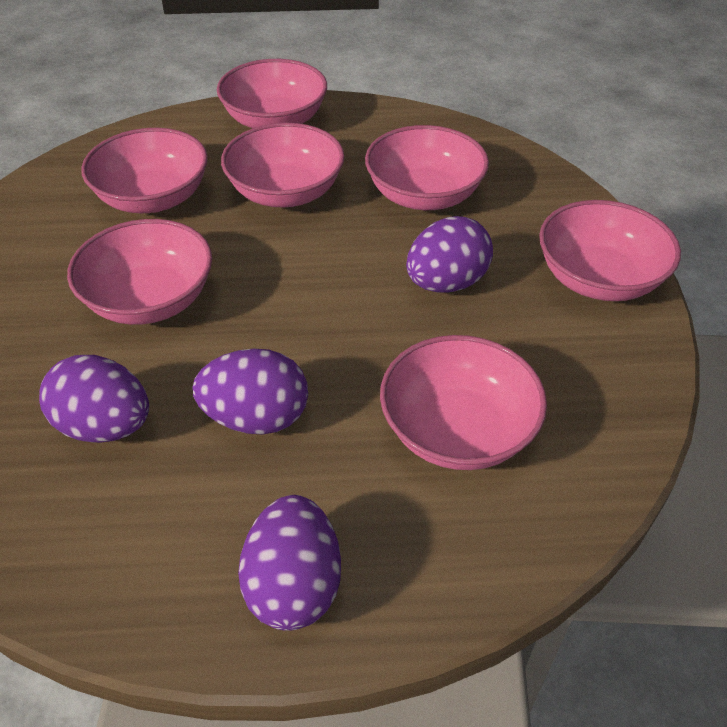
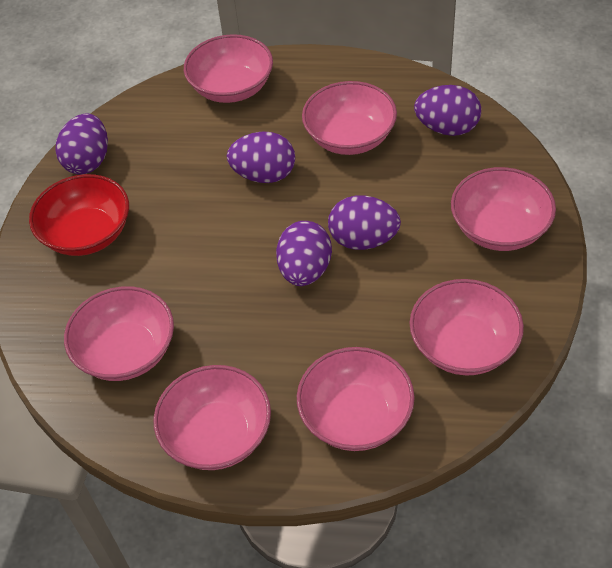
purple egg: 4 -> 5
red bowl: 0 -> 1

